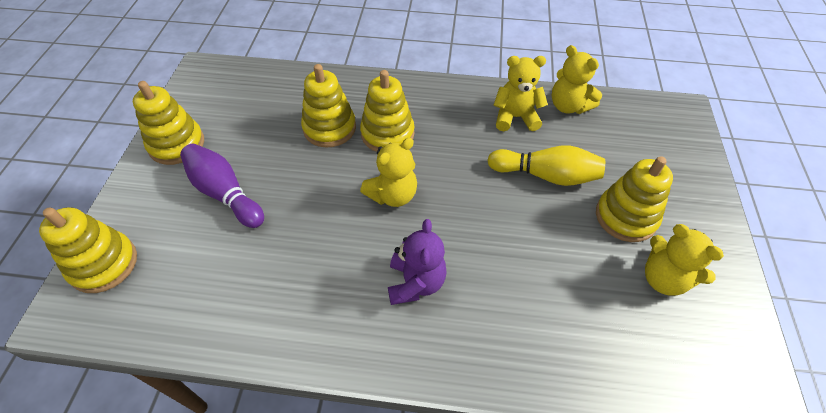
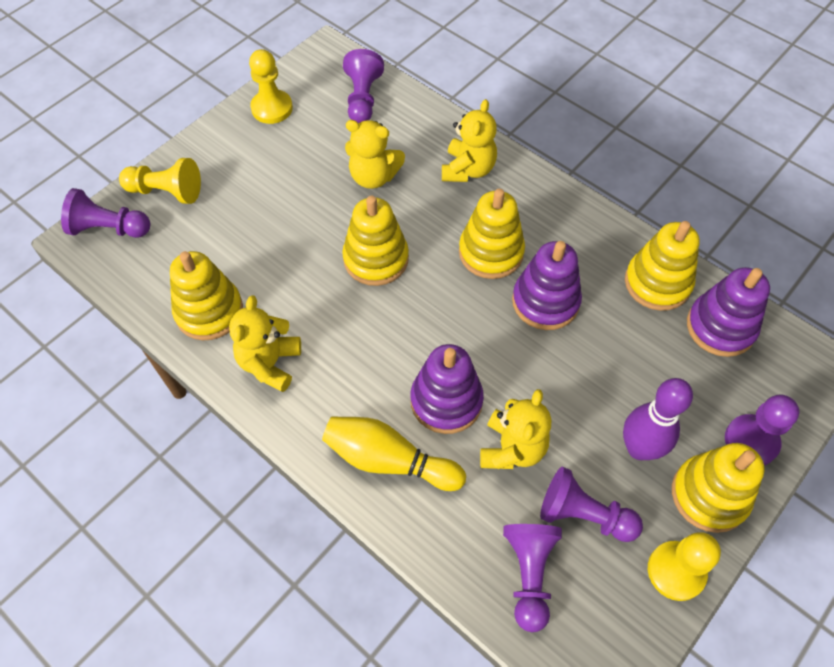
purple pawn: 0 -> 5
purple stacking toy: 0 -> 3
purple teddy bear: 1 -> 0
yellow pawn: 0 -> 3

